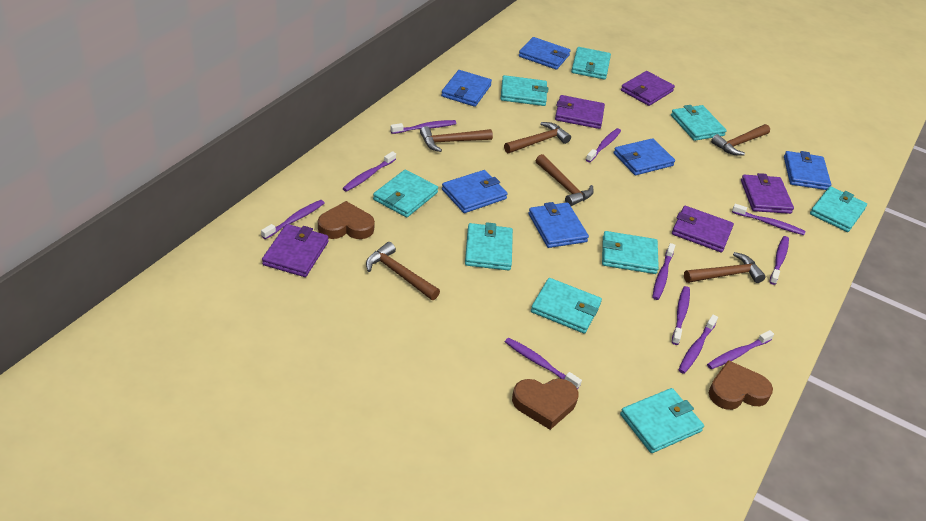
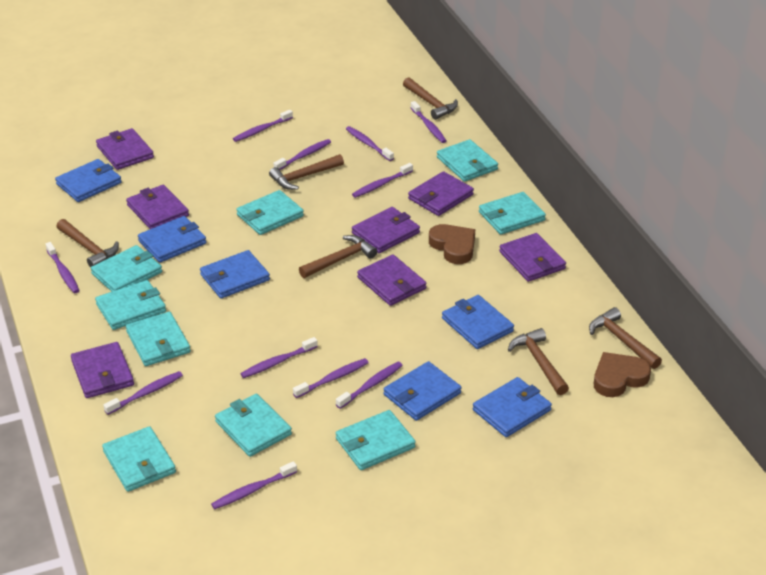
brown heart: 3 -> 2
purple wallet: 5 -> 7

